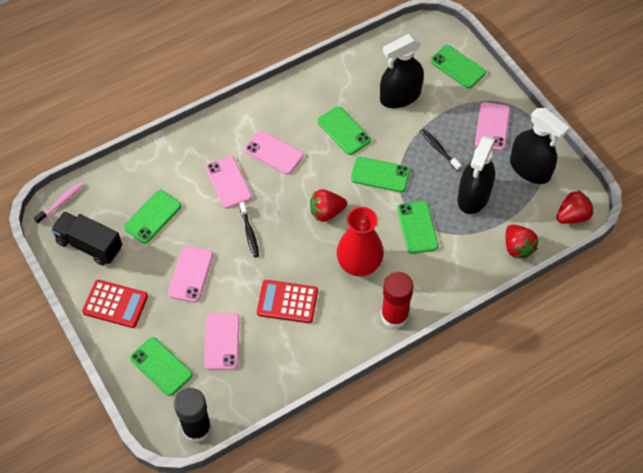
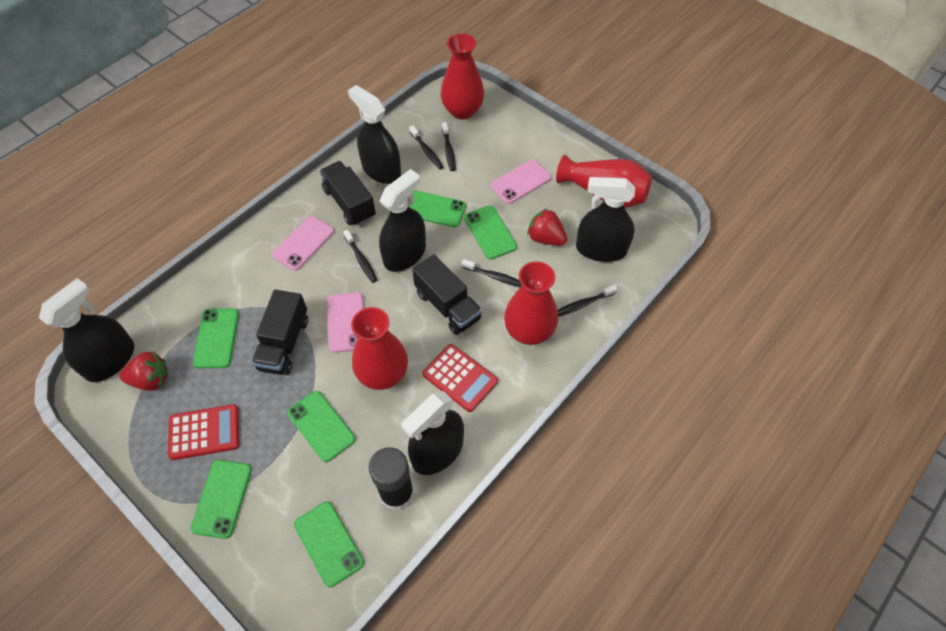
black spray bottle: 3 -> 5
black toothbrush: 2 -> 5
black truck: 1 -> 3
pink phone: 5 -> 3
pink toothbrush: 1 -> 0
red glue stick: 1 -> 0
red strawberry: 3 -> 2
red vase: 1 -> 4

